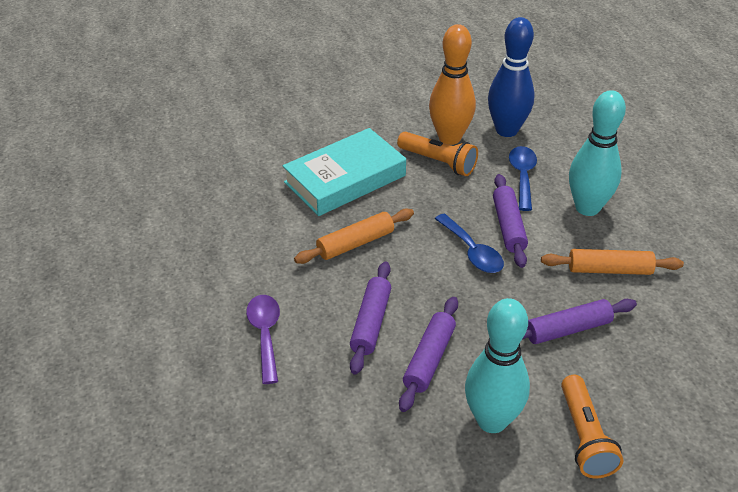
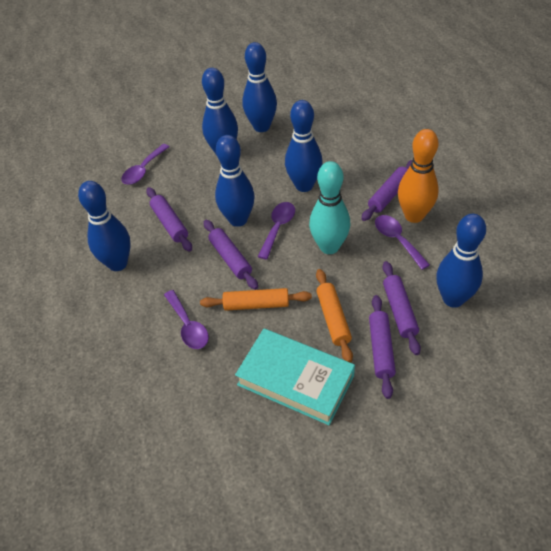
blue bowling pin: 1 -> 6
blue spoon: 2 -> 0
orange flashlight: 2 -> 0
purple rolling pin: 4 -> 5
purple spoon: 1 -> 4
turquoise bowling pin: 2 -> 1

